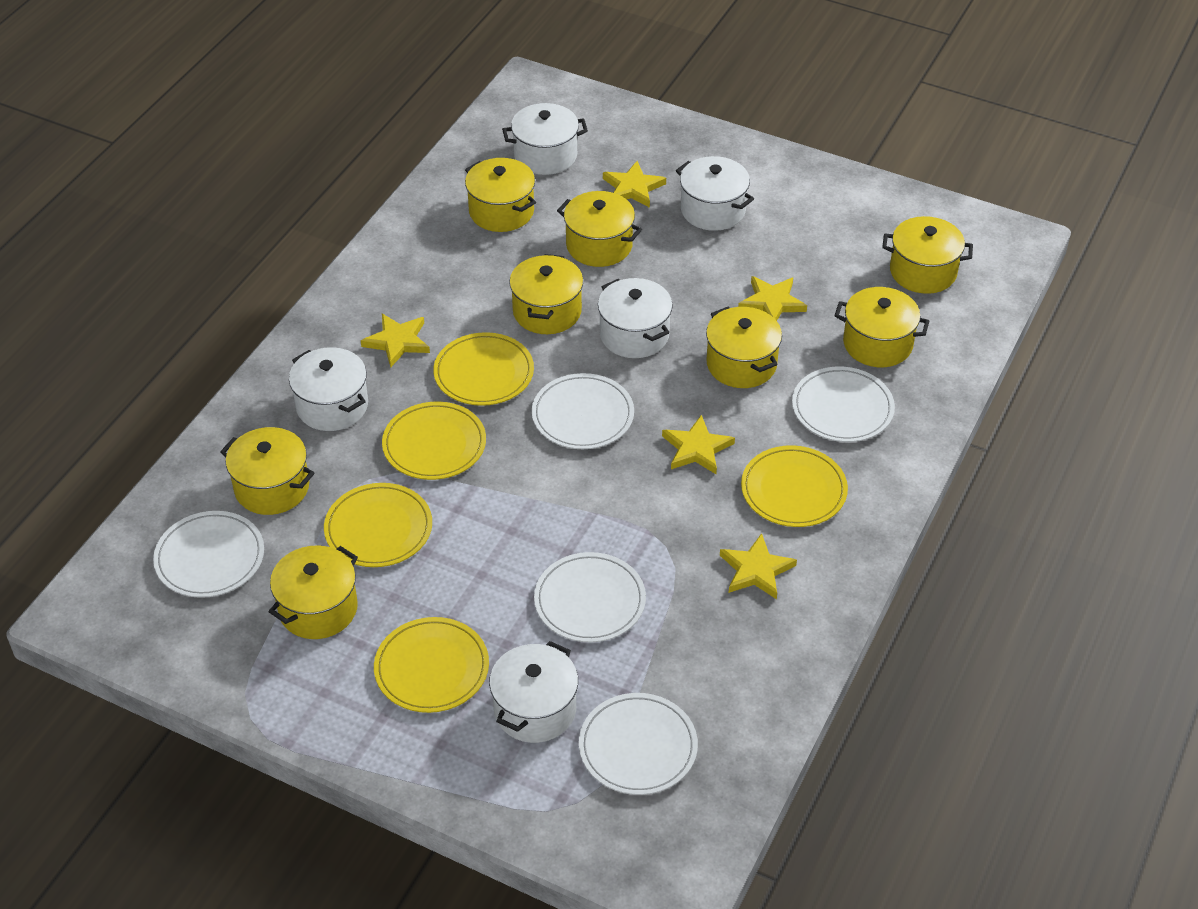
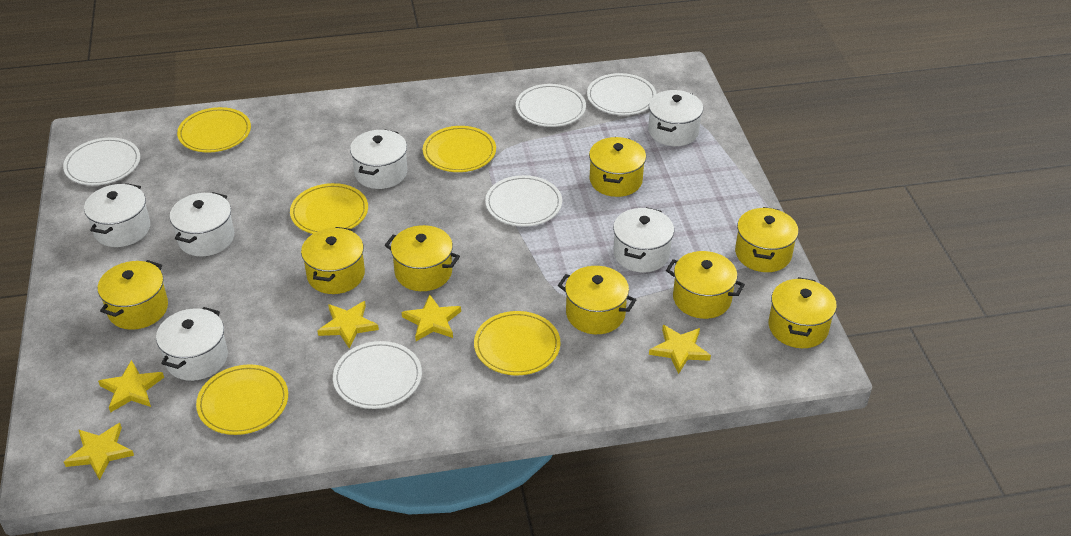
white pot: 5 -> 6

